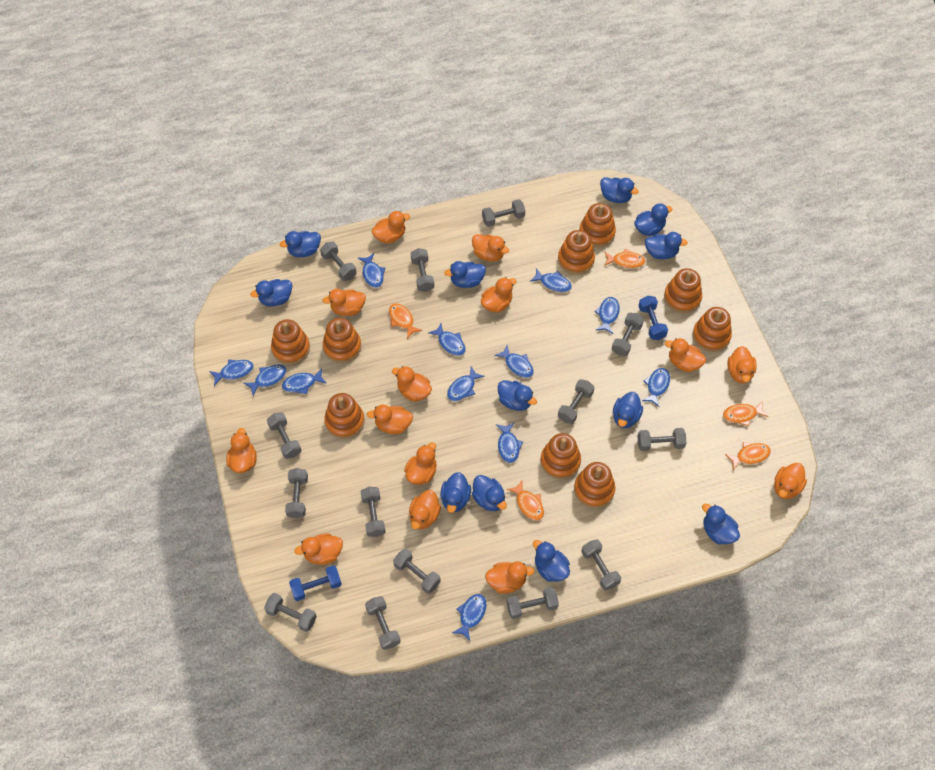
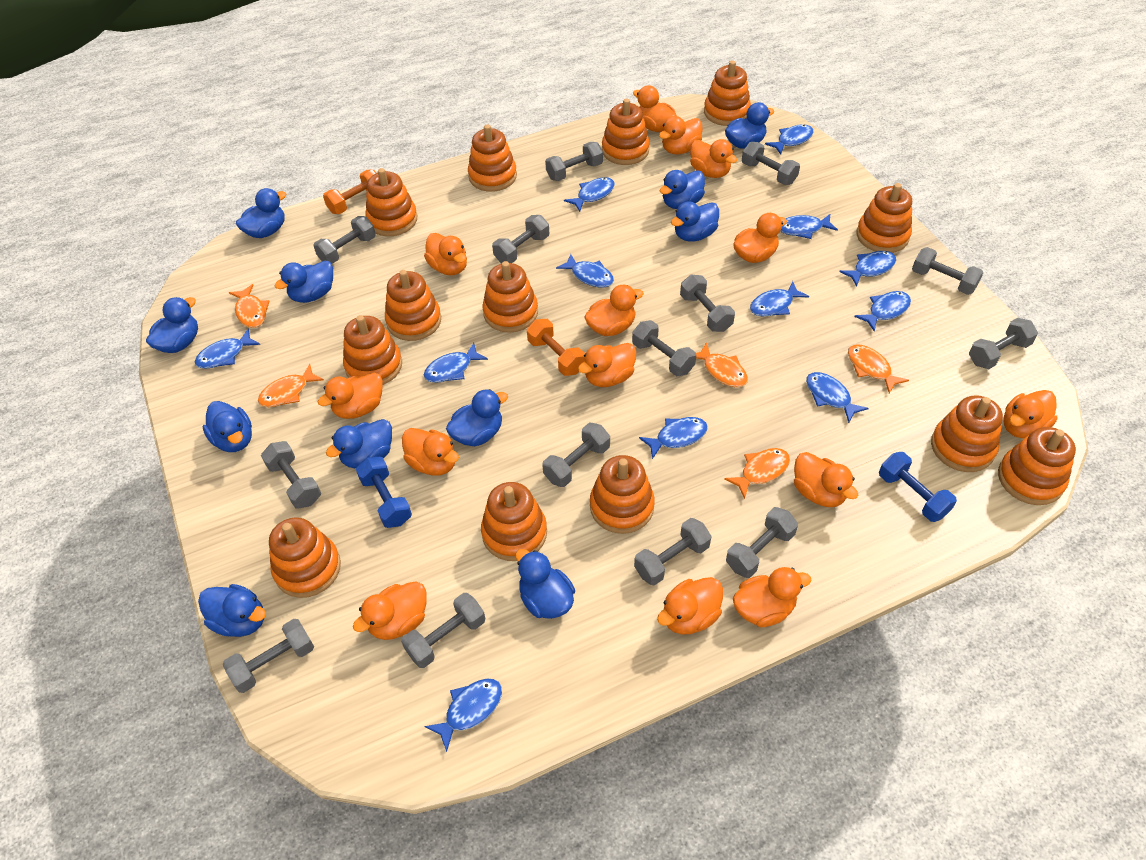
blue duck: 12 -> 11
orange dumbbell: 0 -> 2
orange stacking toy: 9 -> 13

